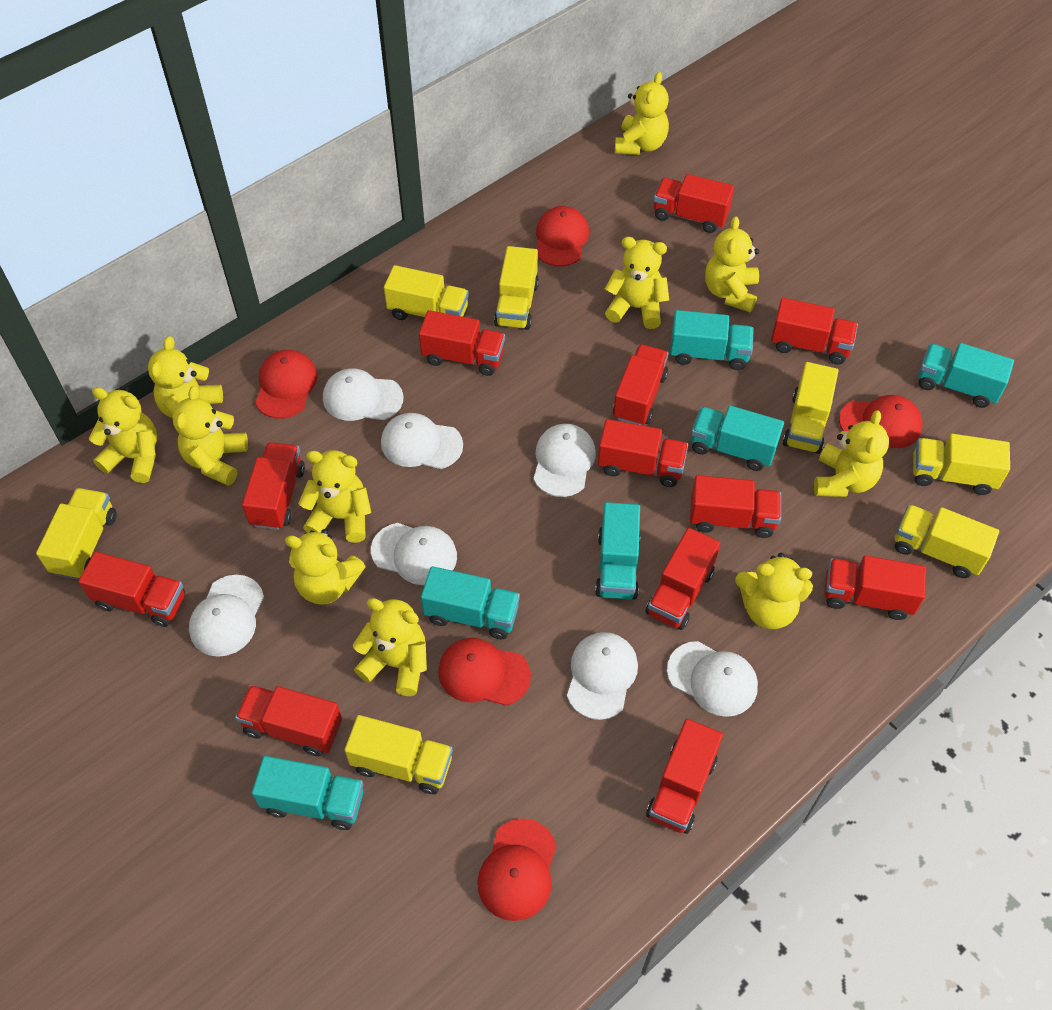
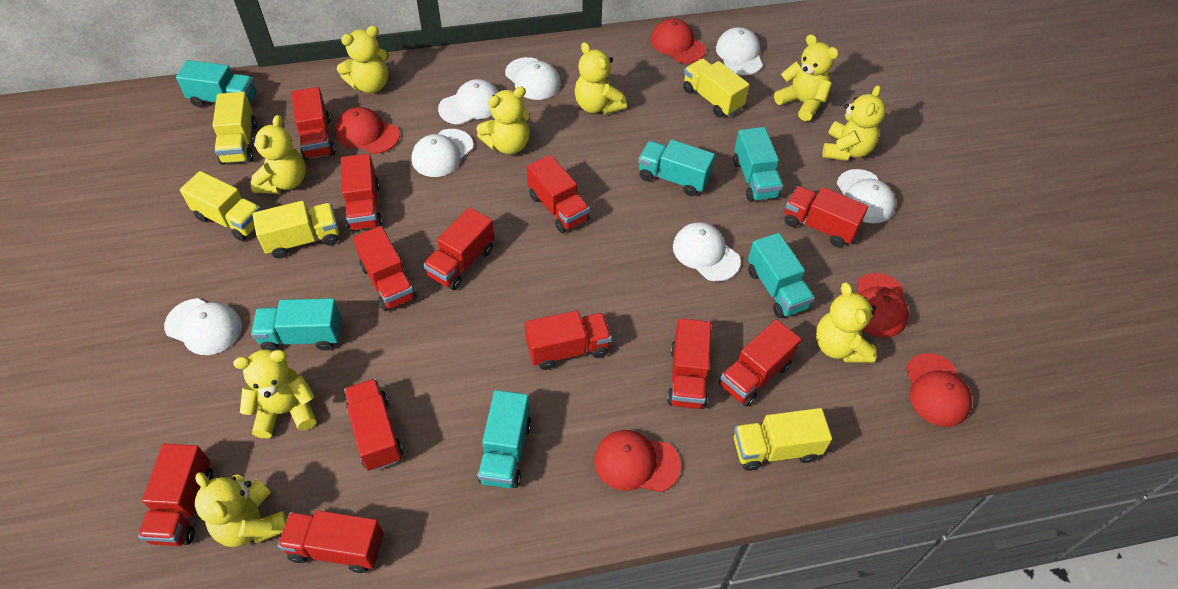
yellow teddy bear: 11 -> 9
yellow truck: 7 -> 5

